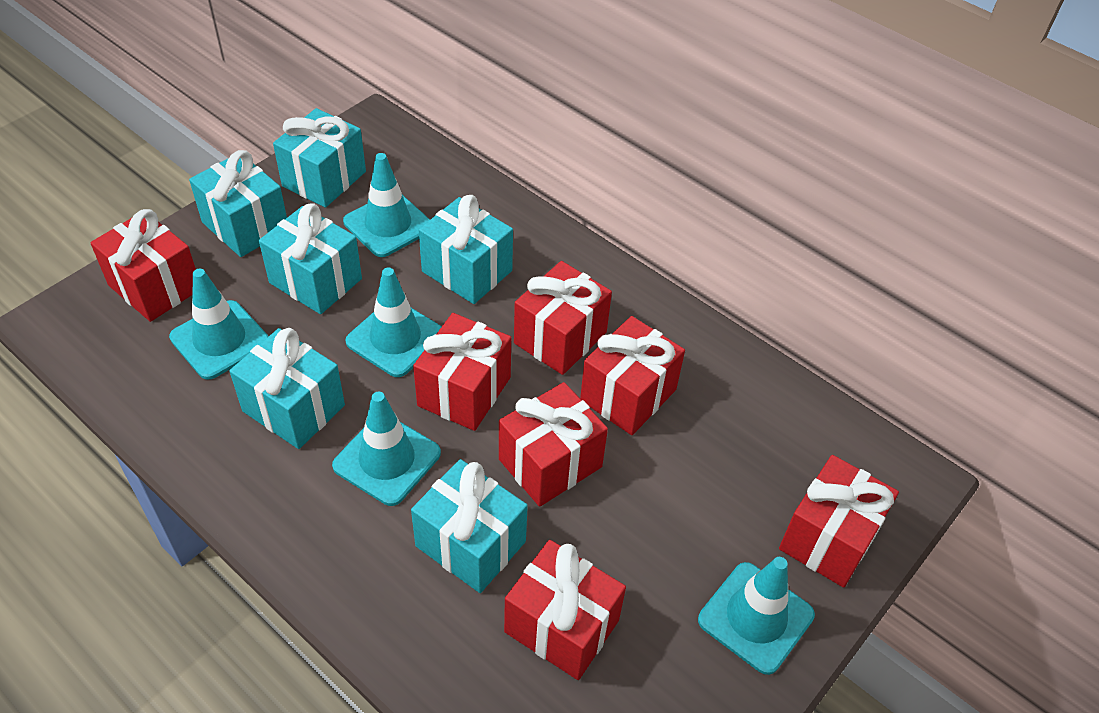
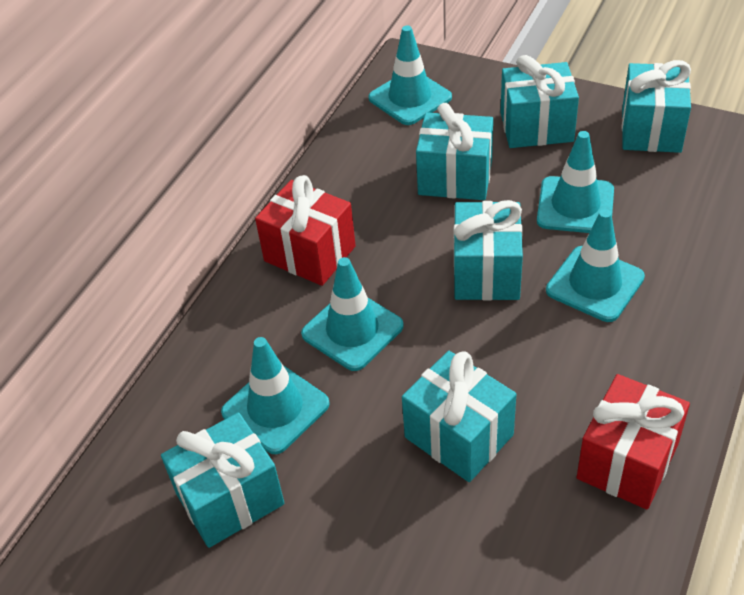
red gift: 7 -> 2

